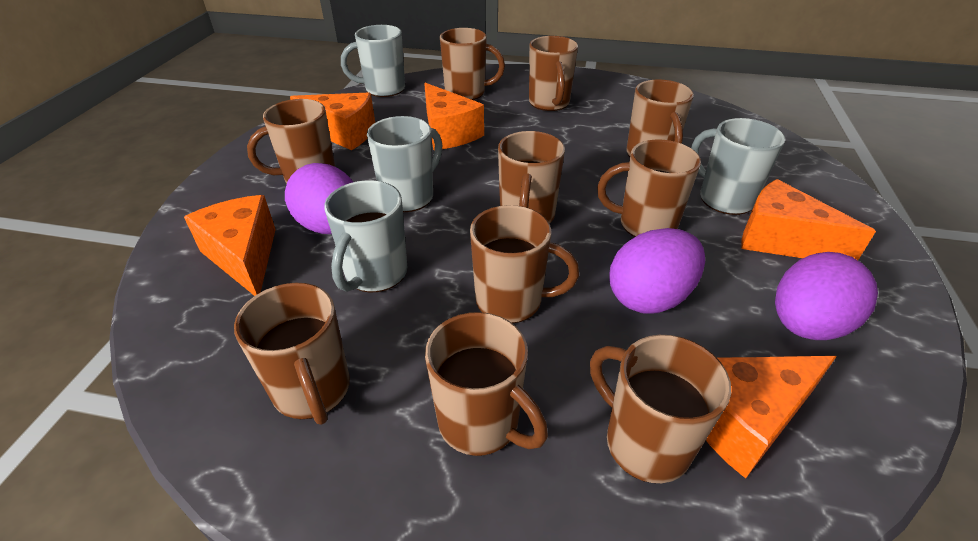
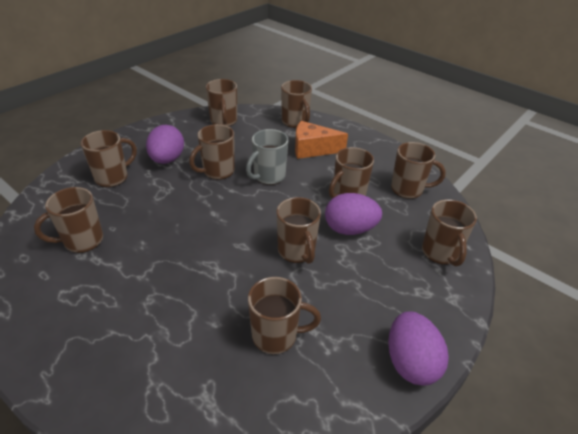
grey mug: 4 -> 1
orange cheese: 5 -> 1

